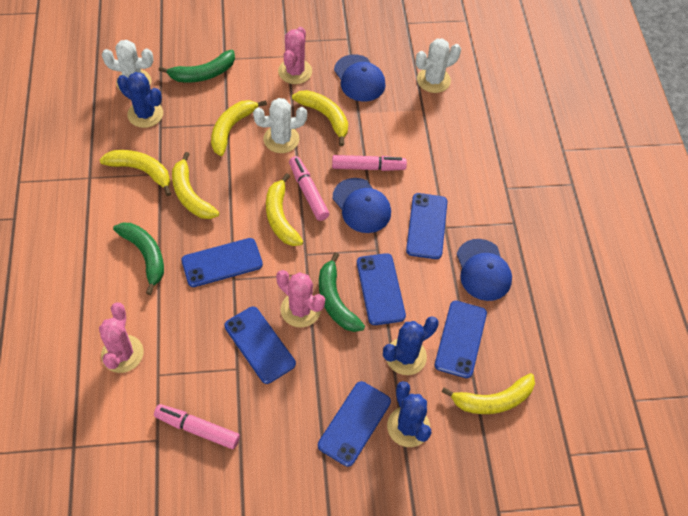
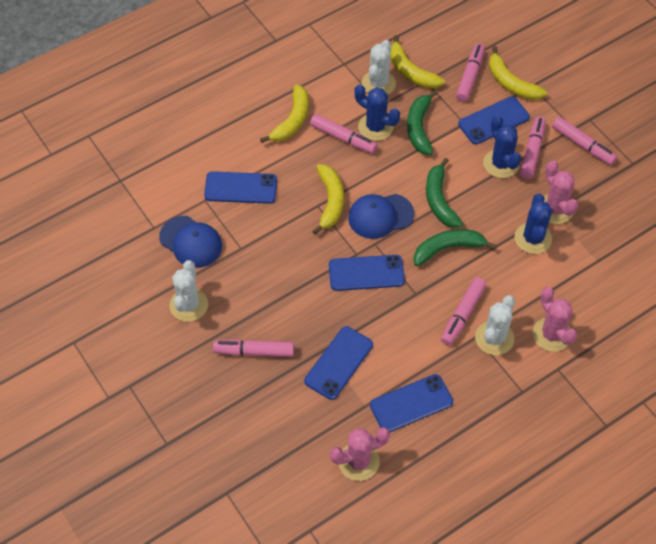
blue cap: 3 -> 2
blue phone: 6 -> 5
pink marker: 3 -> 6
yellow banana: 6 -> 4

